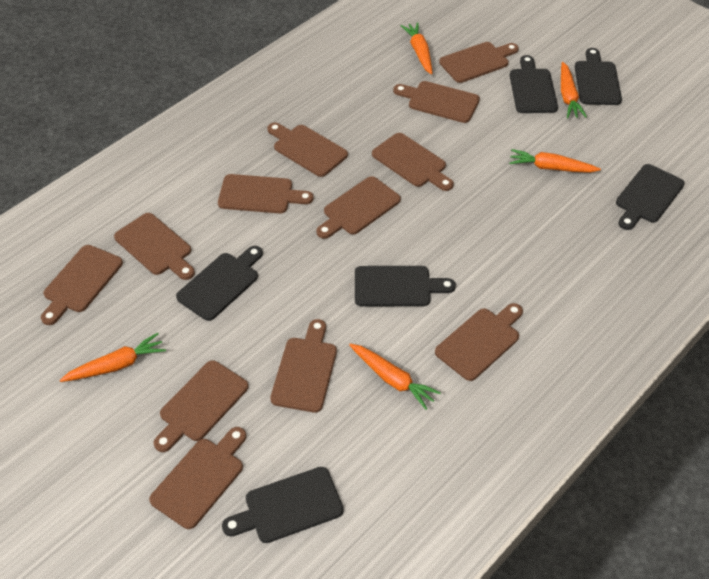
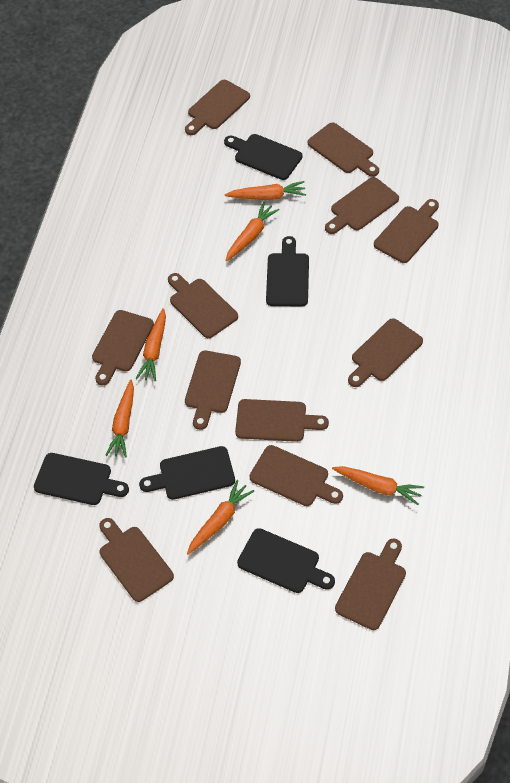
black cutting board: 6 -> 5
orange carrot: 5 -> 6

